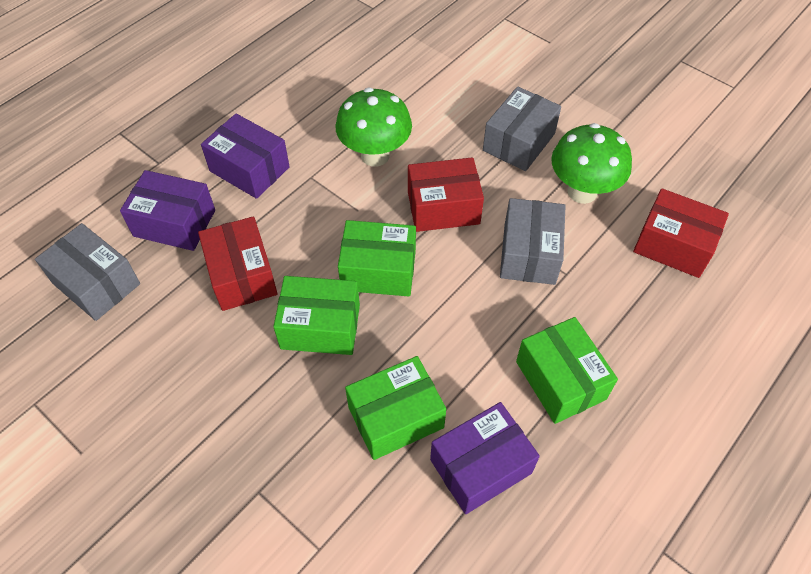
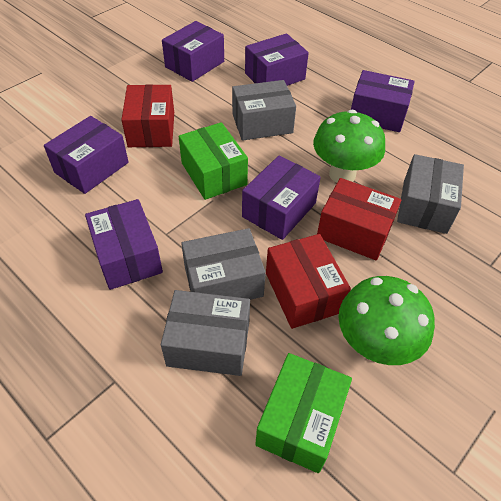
green box: 4 -> 2
grey box: 3 -> 4
purple box: 3 -> 6

